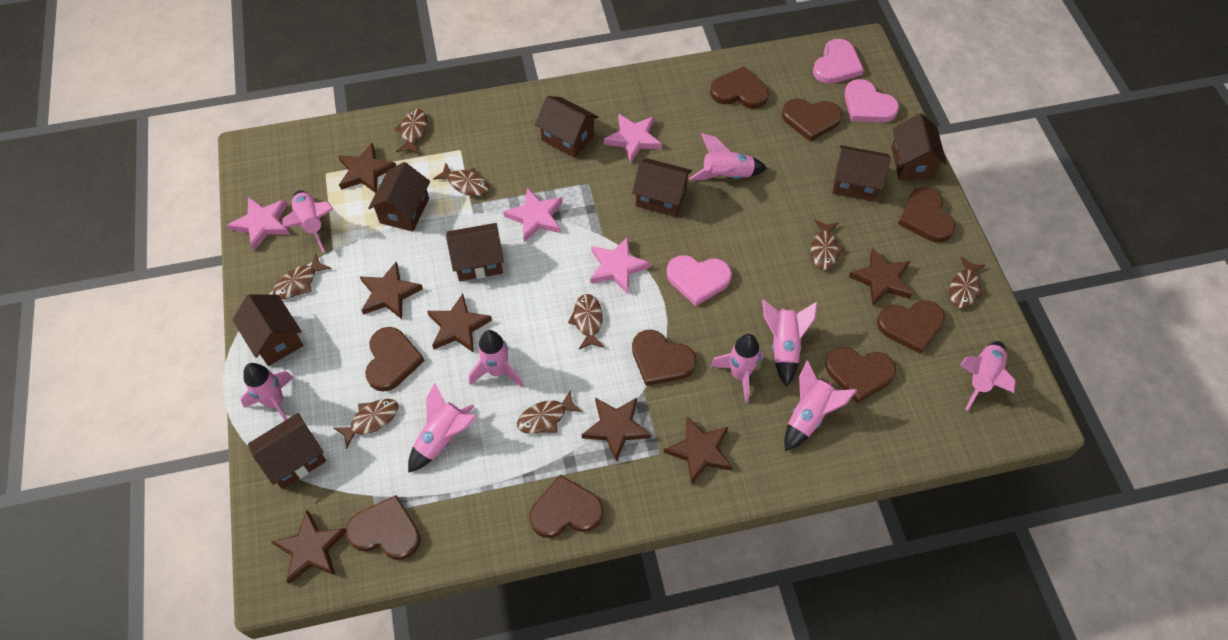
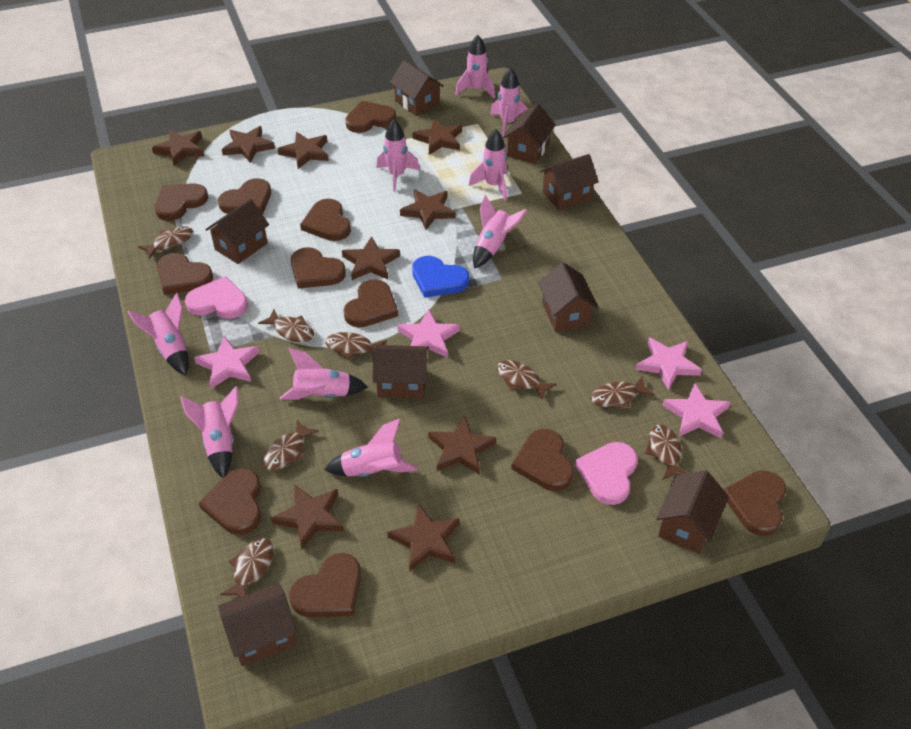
blue heart: 0 -> 1
brown heart: 9 -> 11
brown star: 7 -> 9
pink heart: 3 -> 2

